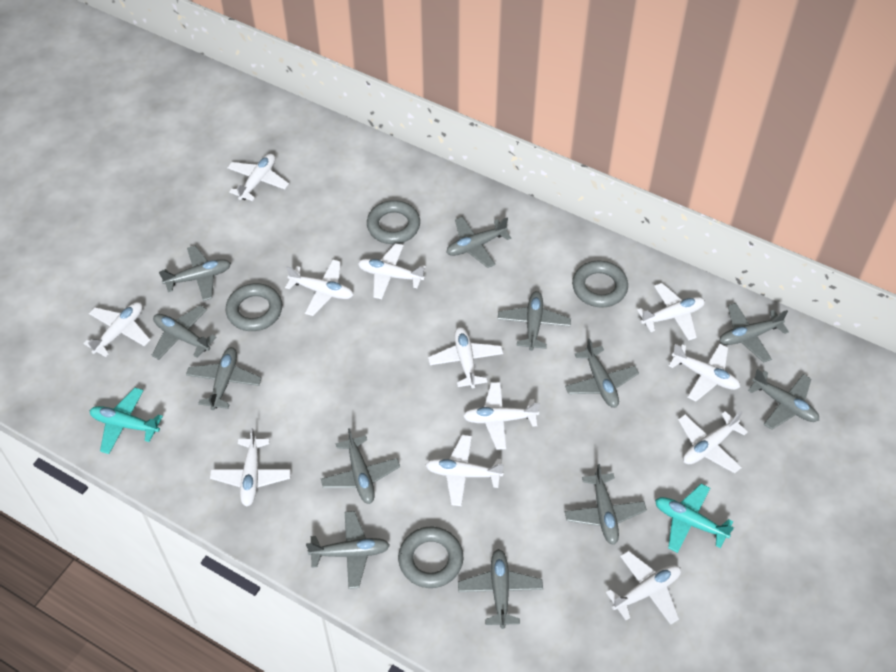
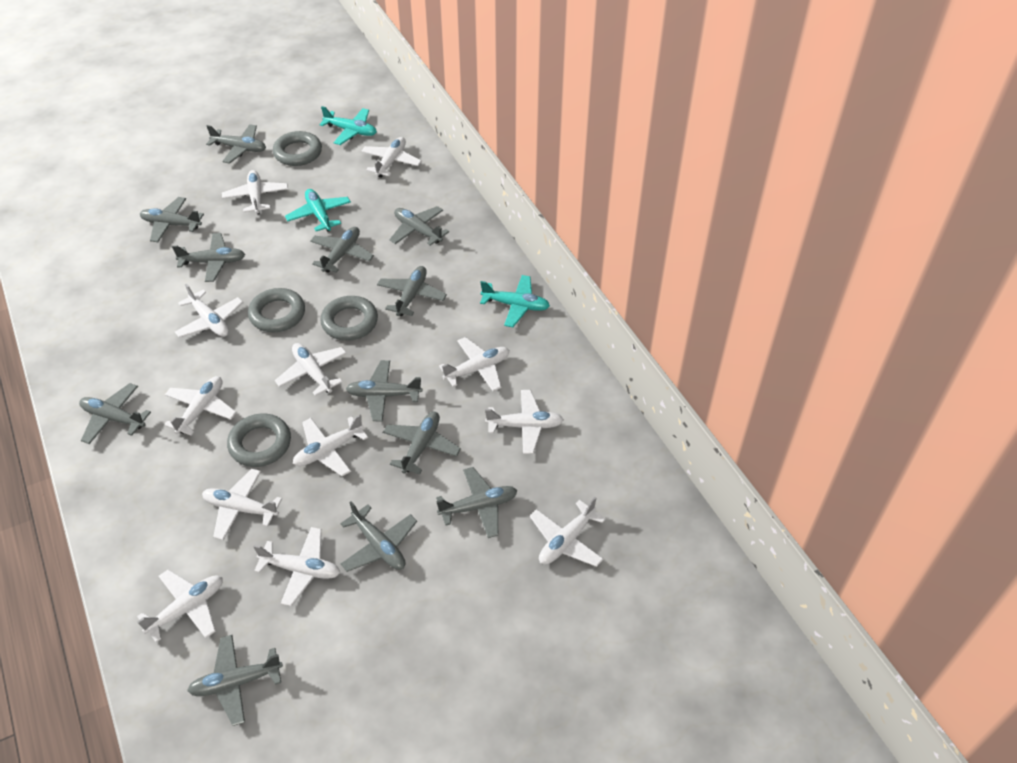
turquoise plane: 2 -> 3

